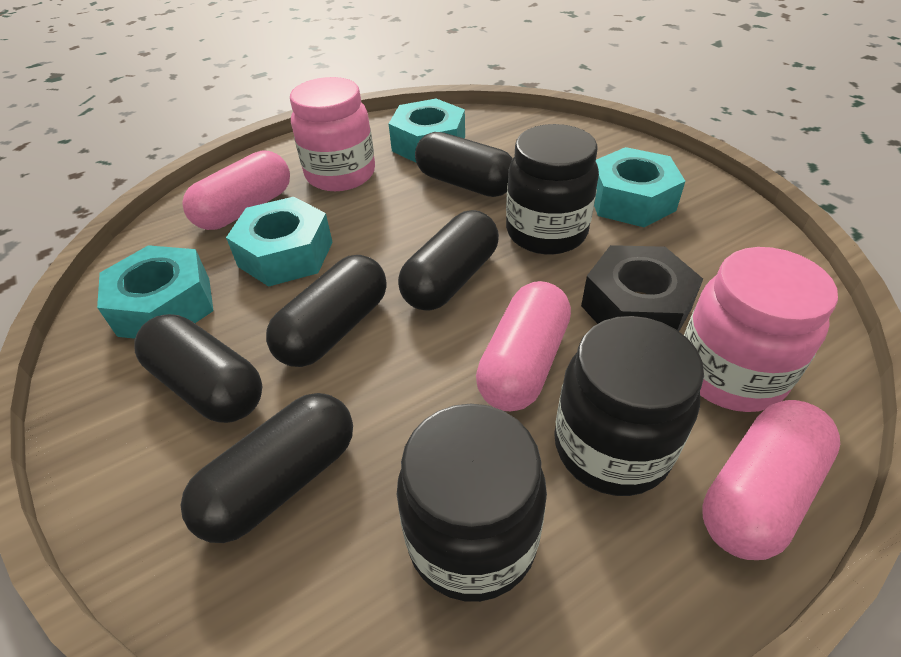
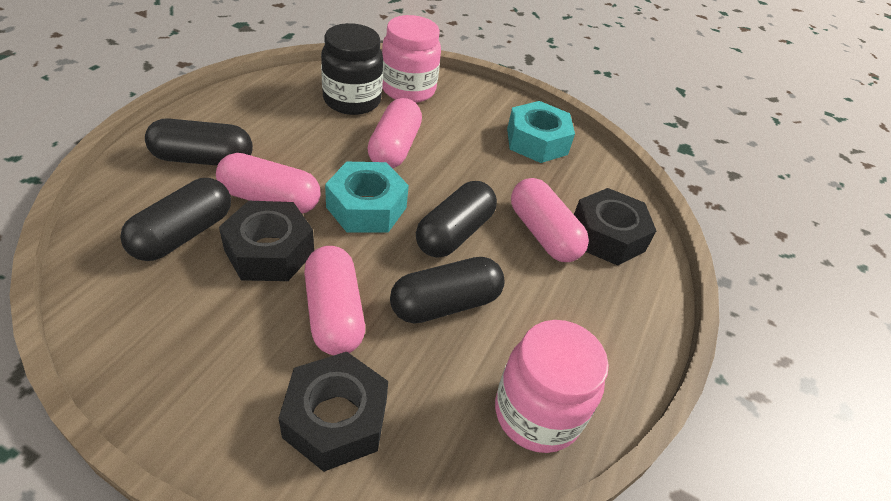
black capsule: 5 -> 4
black jar: 3 -> 1
black nut: 1 -> 3
pink capsule: 3 -> 4
turquoise nut: 4 -> 2

